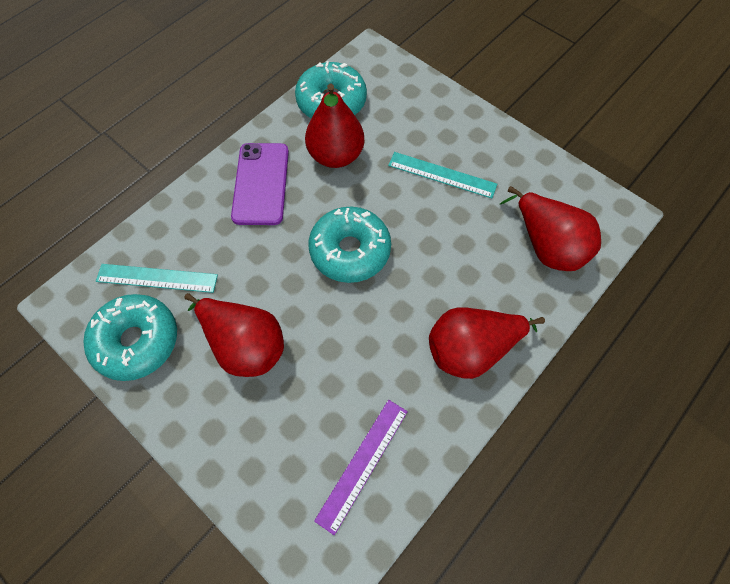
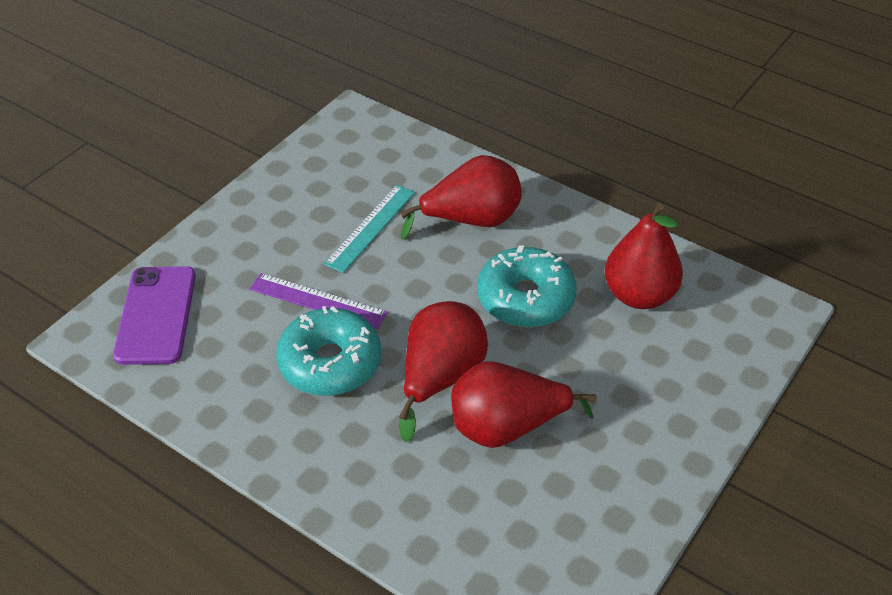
turquoise donut: 3 -> 2
turquoise ruler: 2 -> 1

